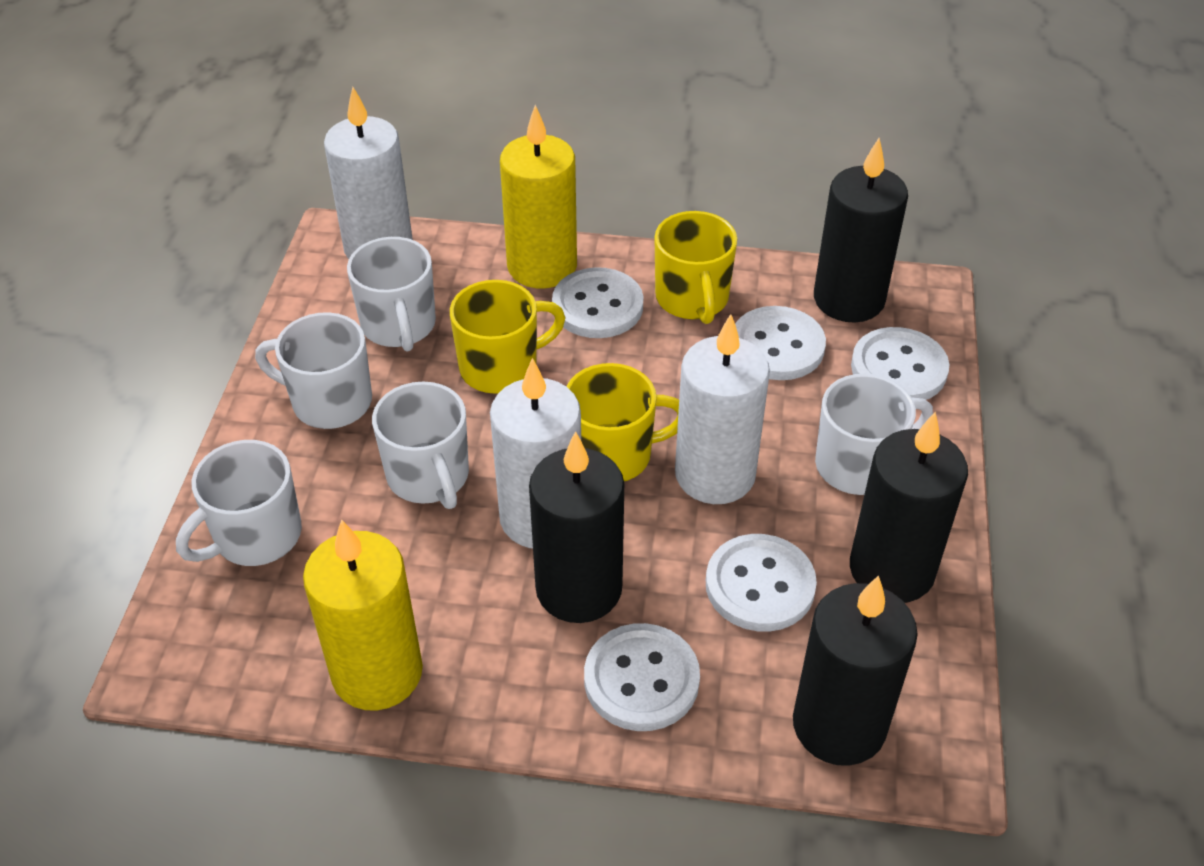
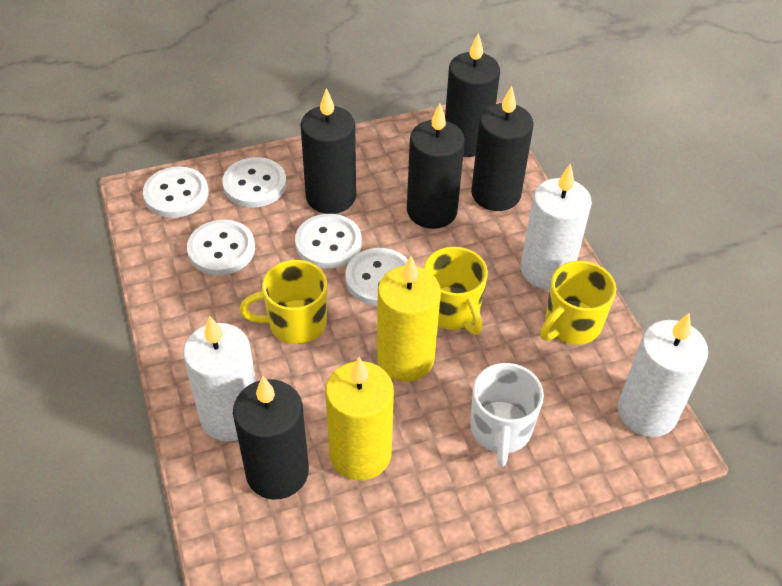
black candle: 4 -> 5
white mug: 5 -> 1

